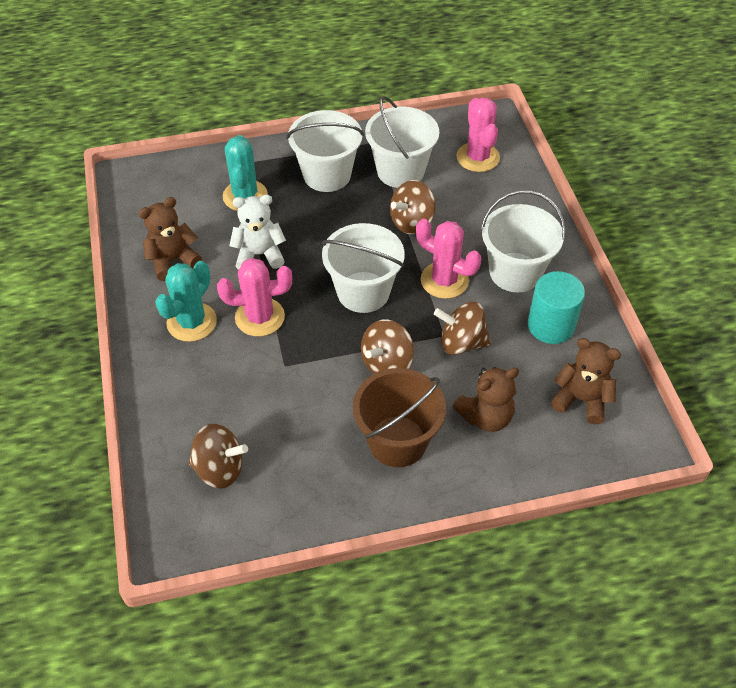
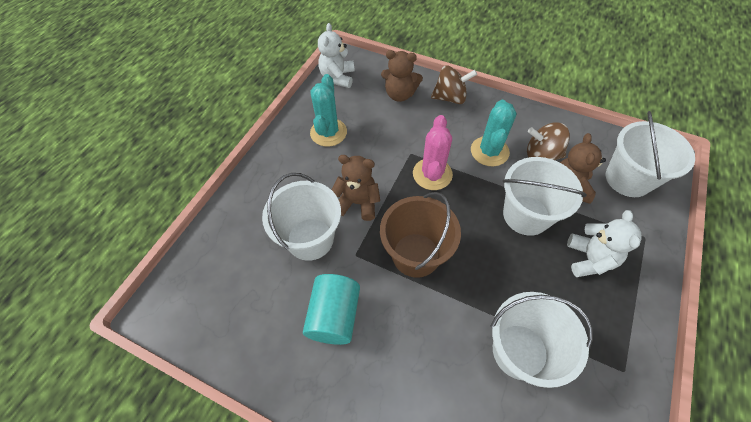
brown spinning top: 4 -> 2
pink cactus: 3 -> 1
white teddy bear: 1 -> 2

